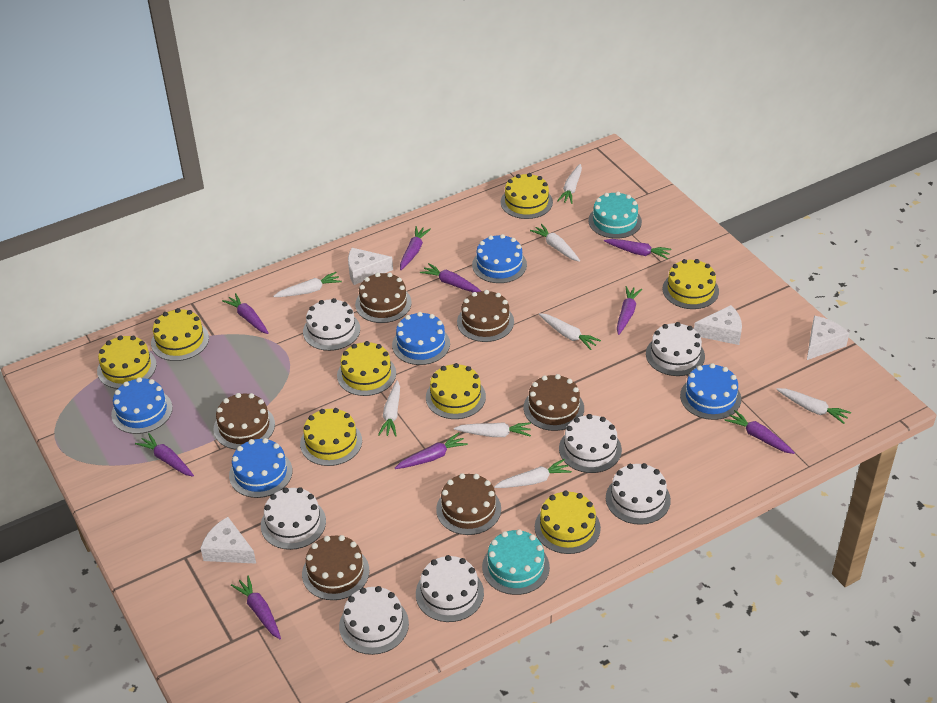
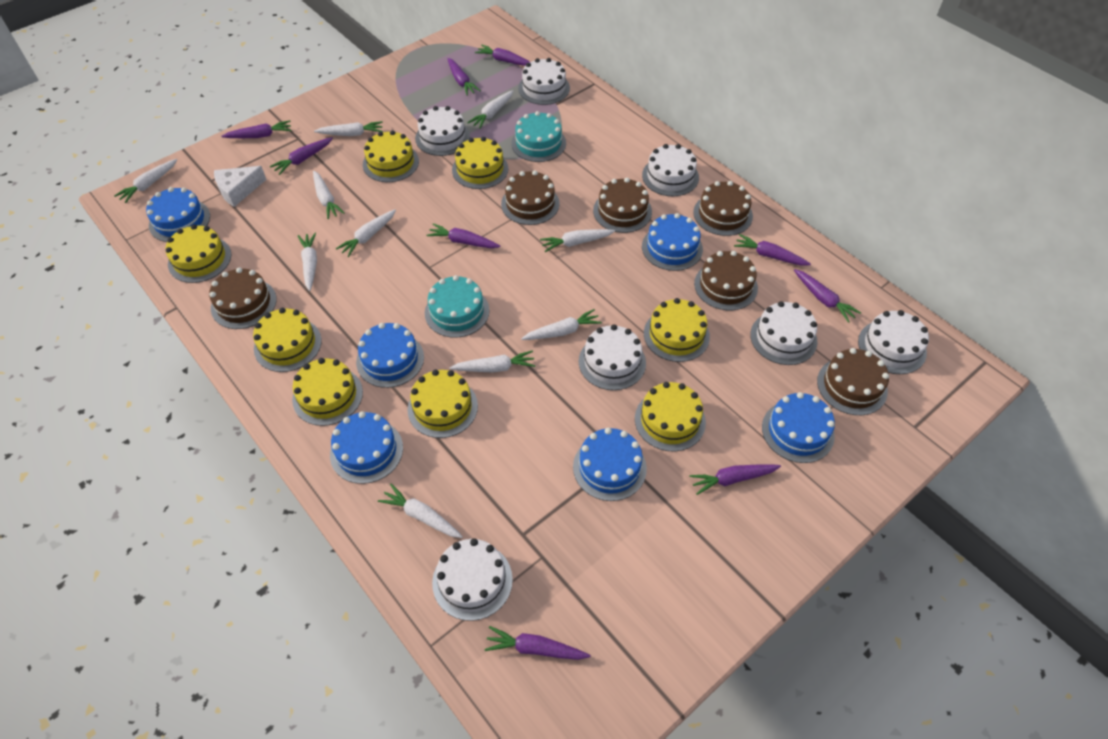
blue cake: 5 -> 6
white carrot: 8 -> 10
white cheese: 4 -> 1

